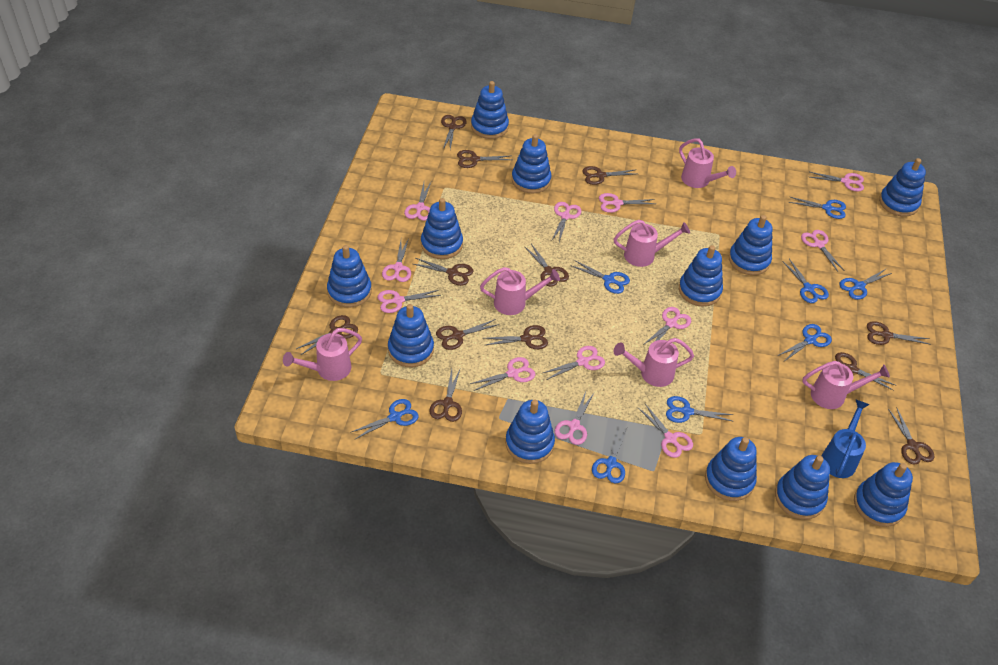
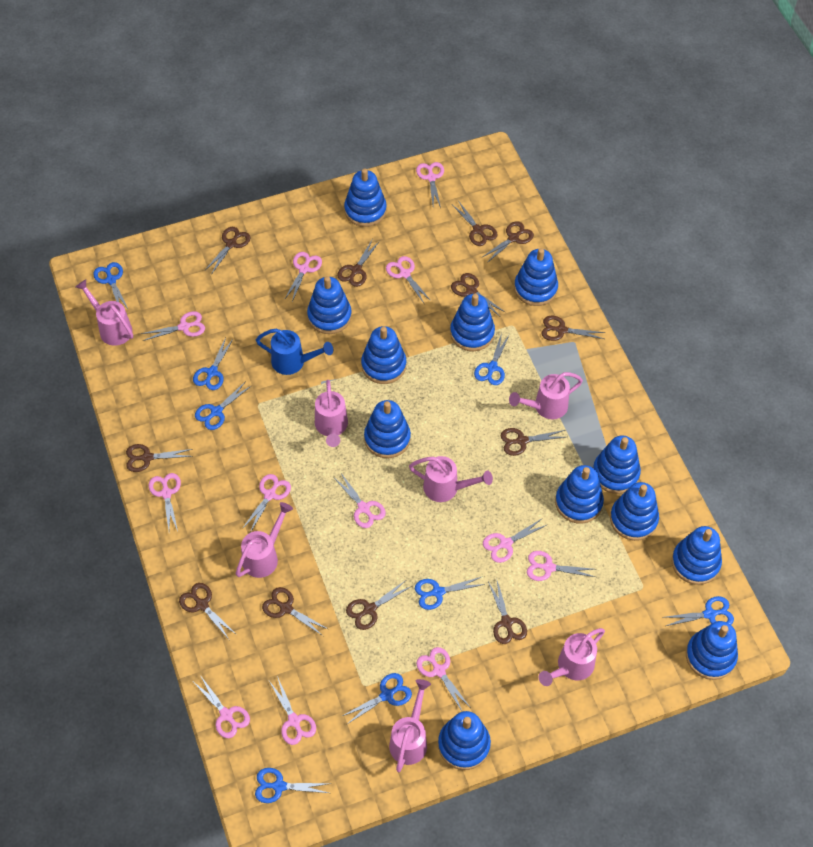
pink watering can: 6 -> 7

